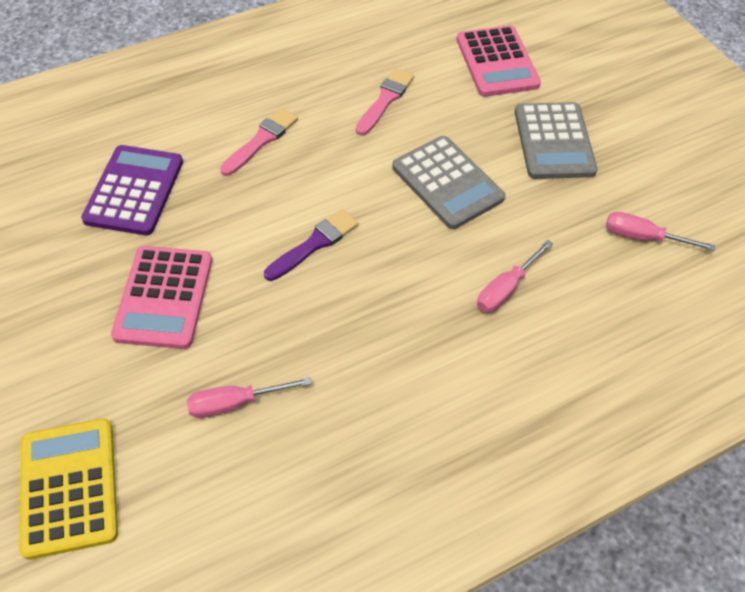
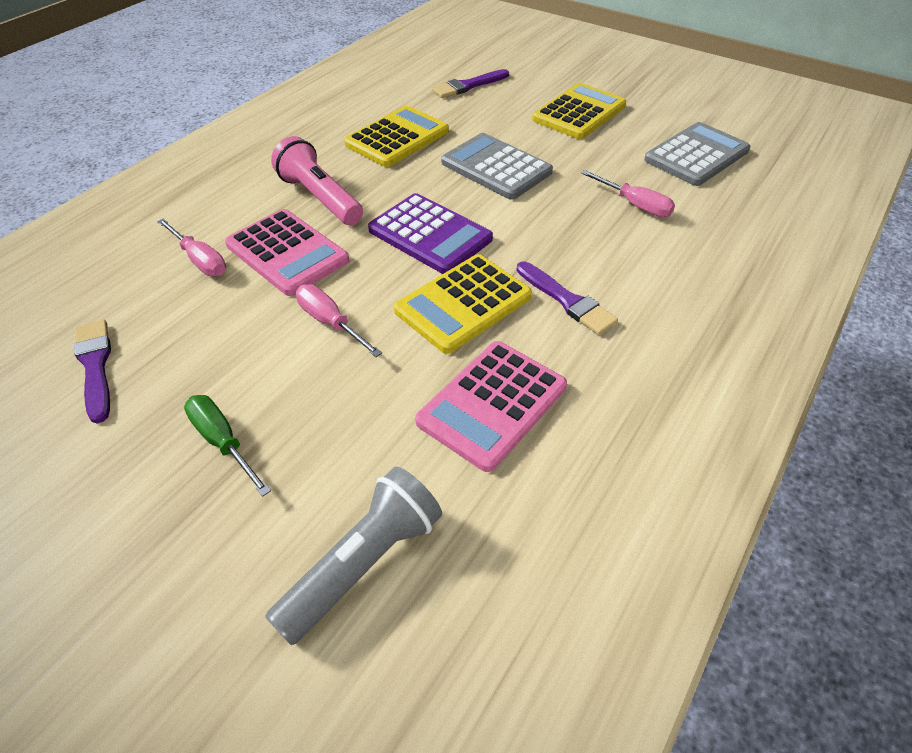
green screwdriver: 0 -> 1
grey flashlight: 0 -> 1
pink brush: 2 -> 0
pink flashlight: 0 -> 1
purple brush: 1 -> 3
yellow calculator: 1 -> 3

